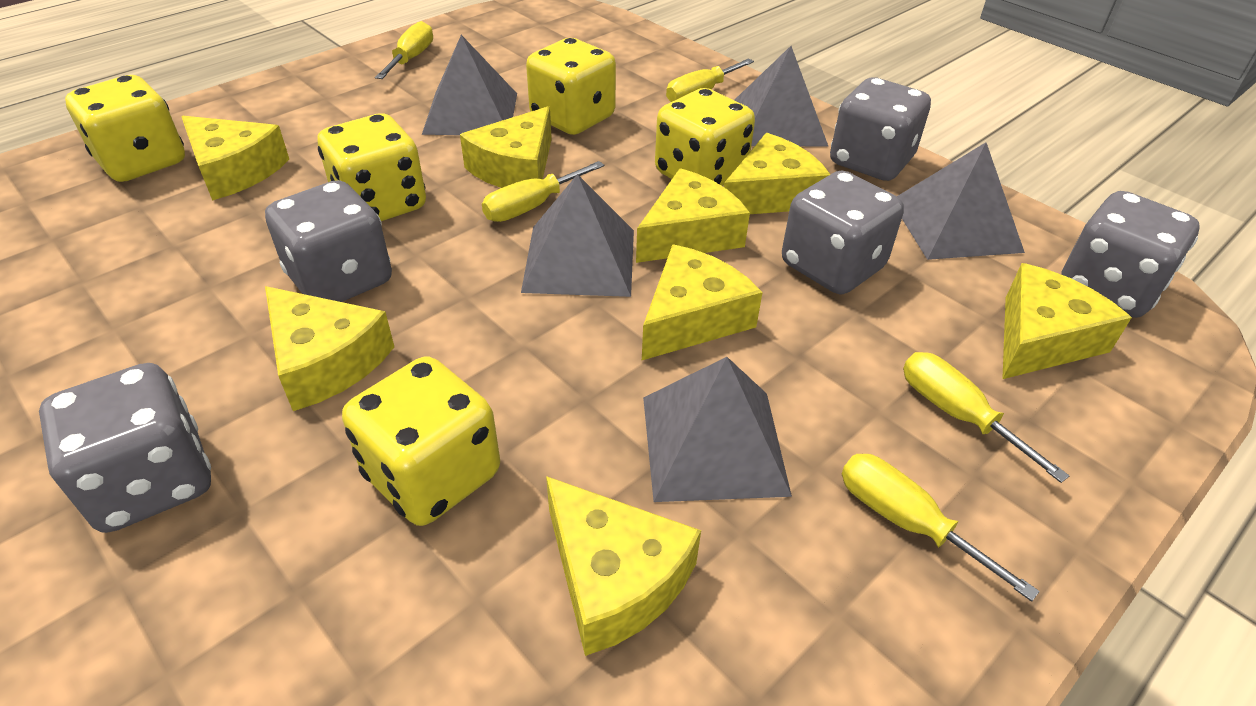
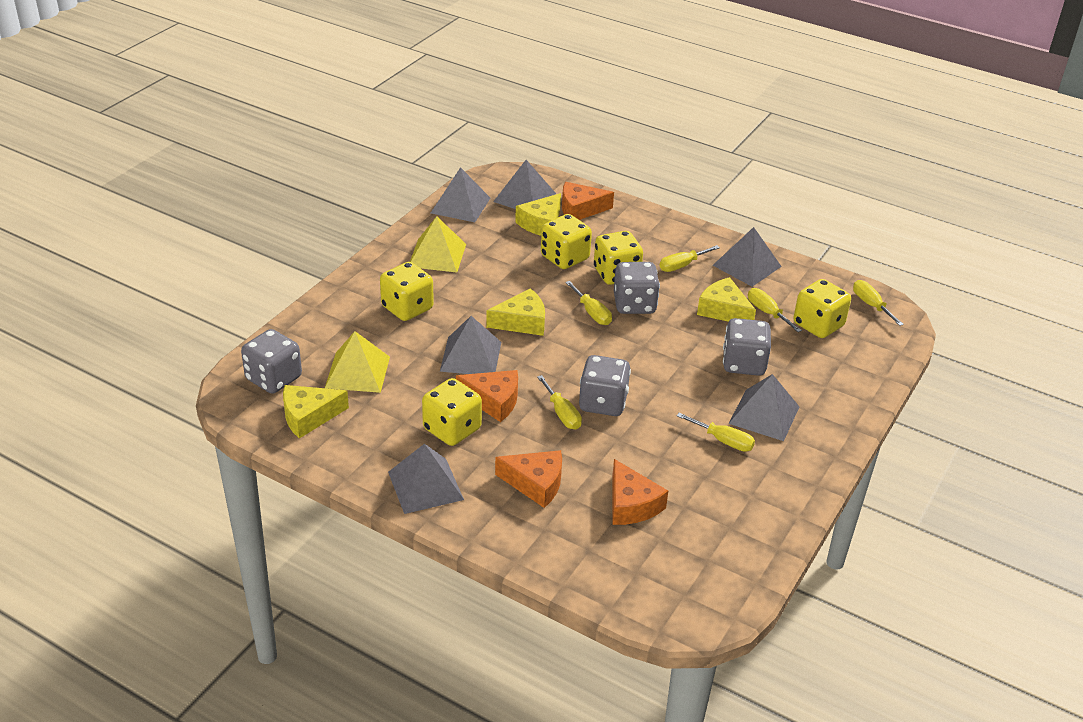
grey dice: 5 -> 4
grey pyramid: 5 -> 6
orange cheese: 0 -> 4
yellow cheese: 8 -> 4
yellow pyramid: 0 -> 2
yellow screwdriver: 5 -> 6

